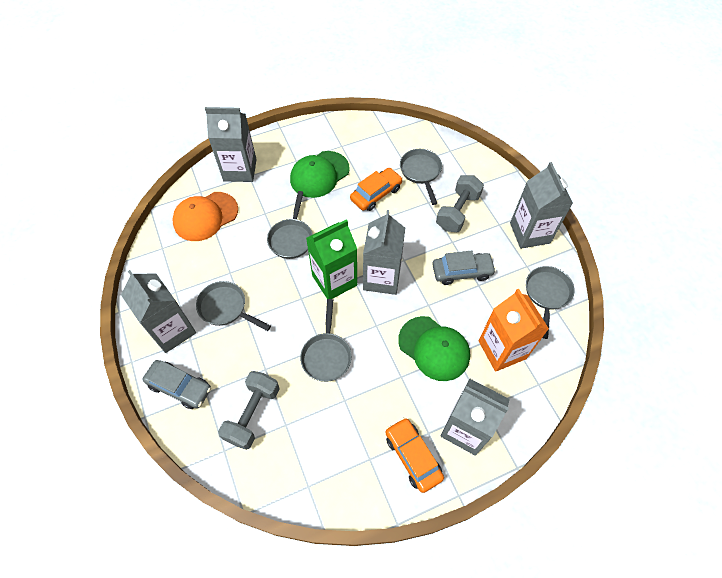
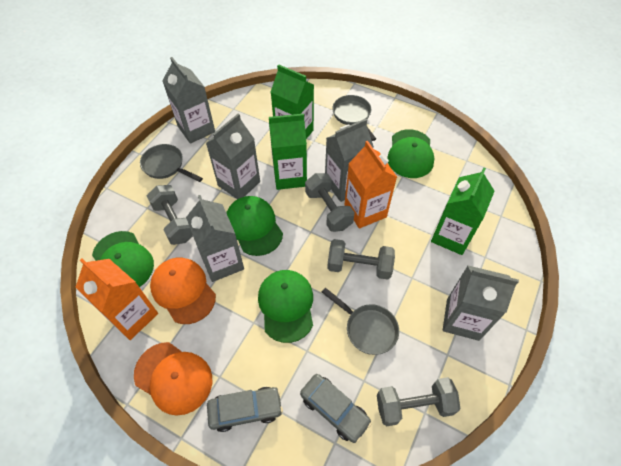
green cap: 2 -> 4
green carton: 1 -> 3
grey dumbbell: 2 -> 4
grey pan: 5 -> 3
orange cap: 1 -> 2
orange car: 2 -> 0
orange carton: 1 -> 2

